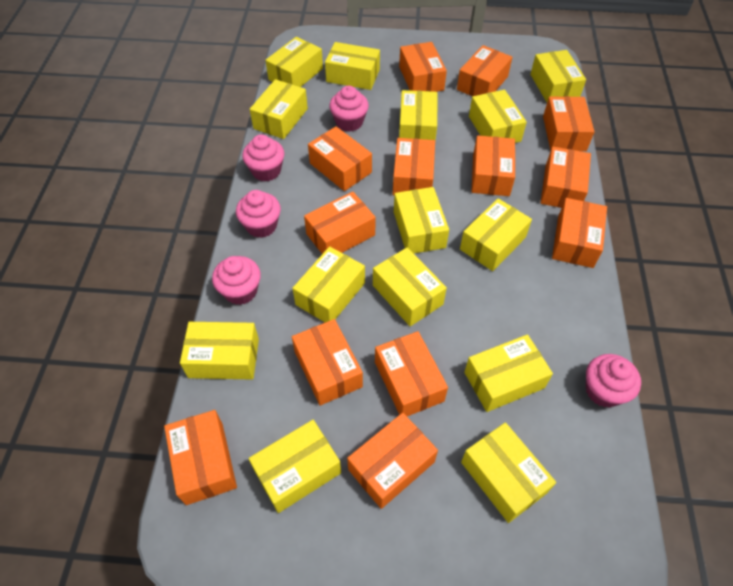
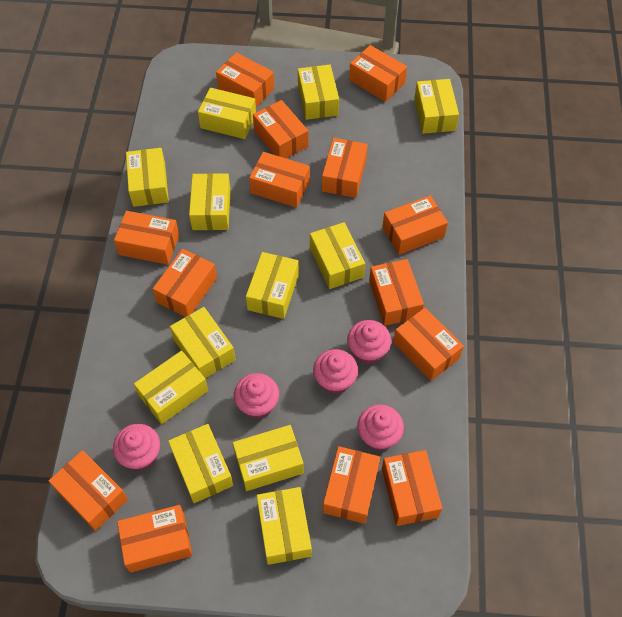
orange box: 13 -> 14
yellow box: 14 -> 12

